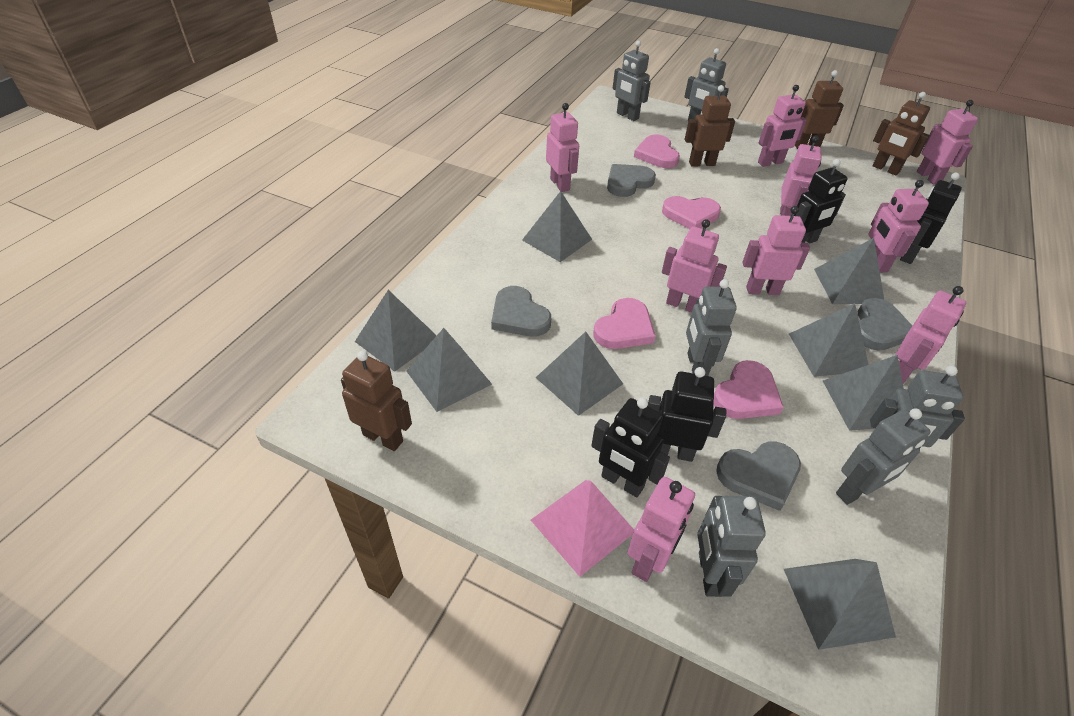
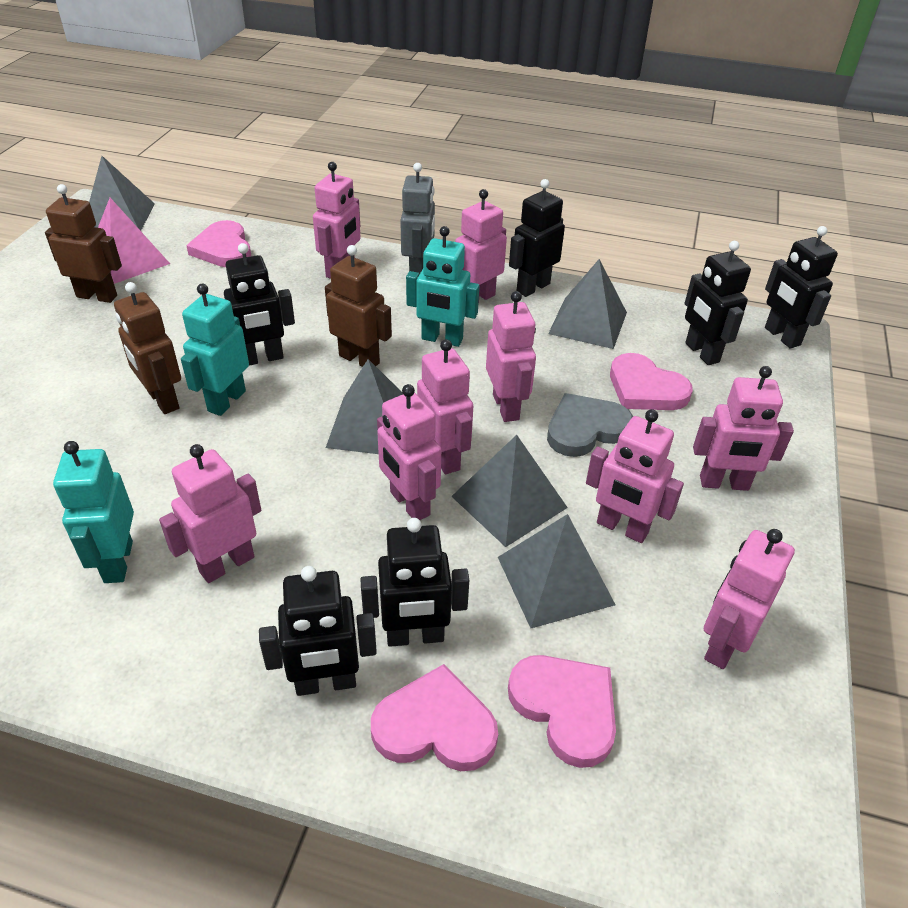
black robot: 4 -> 6
brown robot: 4 -> 3
grey heart: 4 -> 1
grey pyramid: 8 -> 5
grey robot: 6 -> 1
turquoise robot: 0 -> 3

